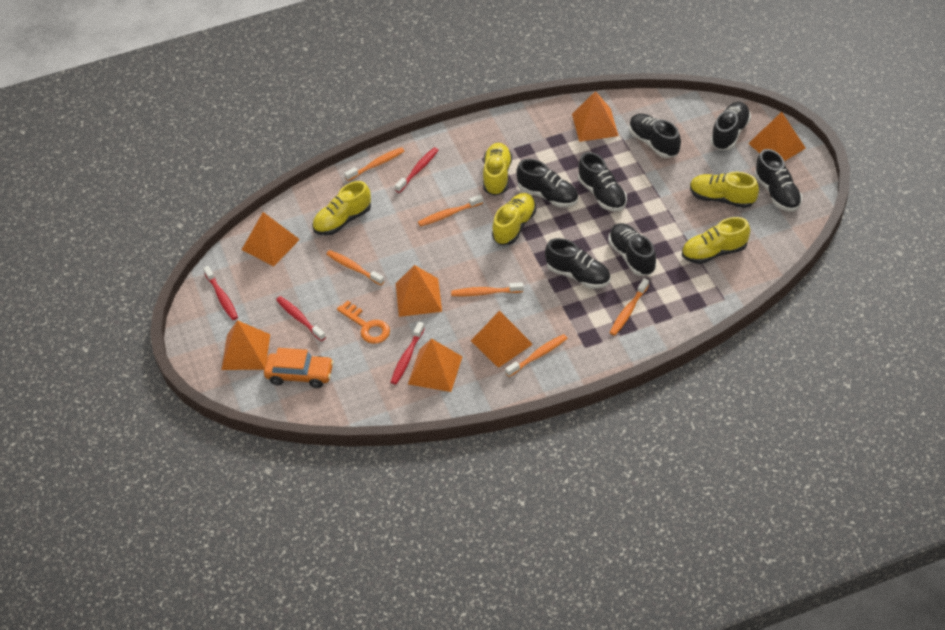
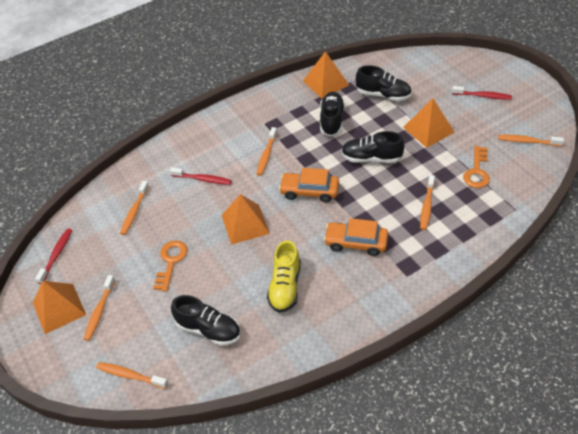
black shoe: 7 -> 4
orange car: 1 -> 2
orange key: 1 -> 2
orange pyramid: 7 -> 4
red toothbrush: 4 -> 3
yellow shoe: 5 -> 1

